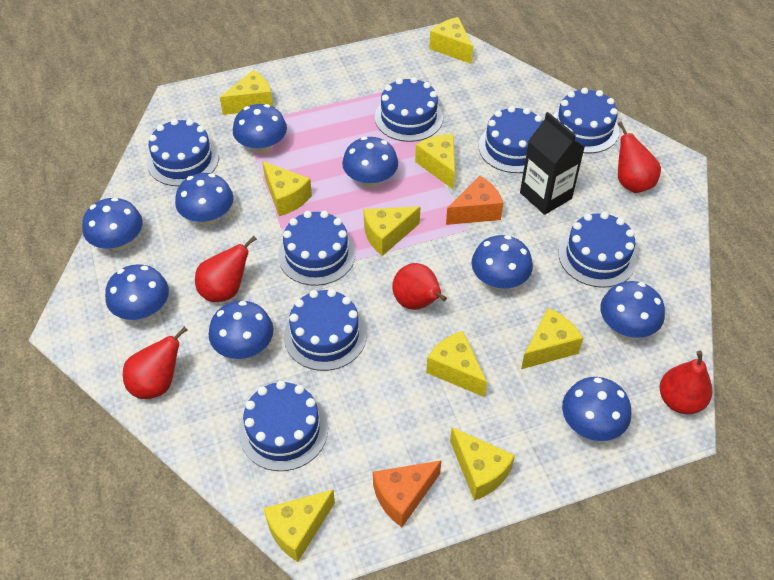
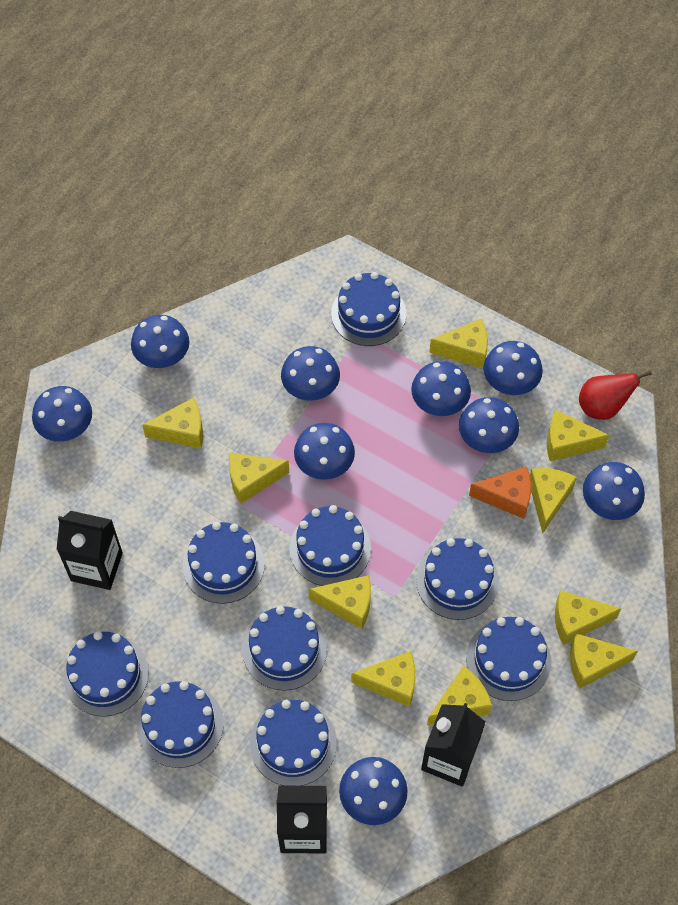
black carton: 1 -> 3
blue cake: 8 -> 9
orange cheese: 2 -> 1
red pear: 5 -> 1
yellow cheese: 9 -> 10

